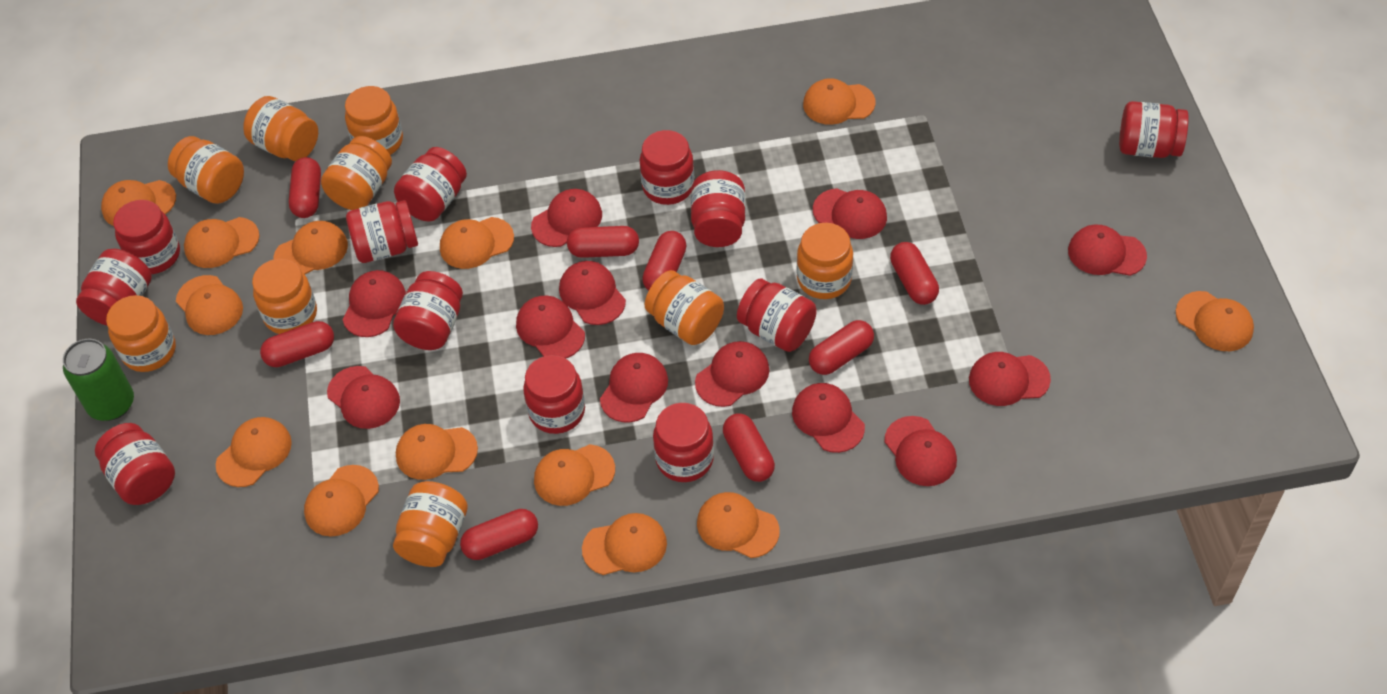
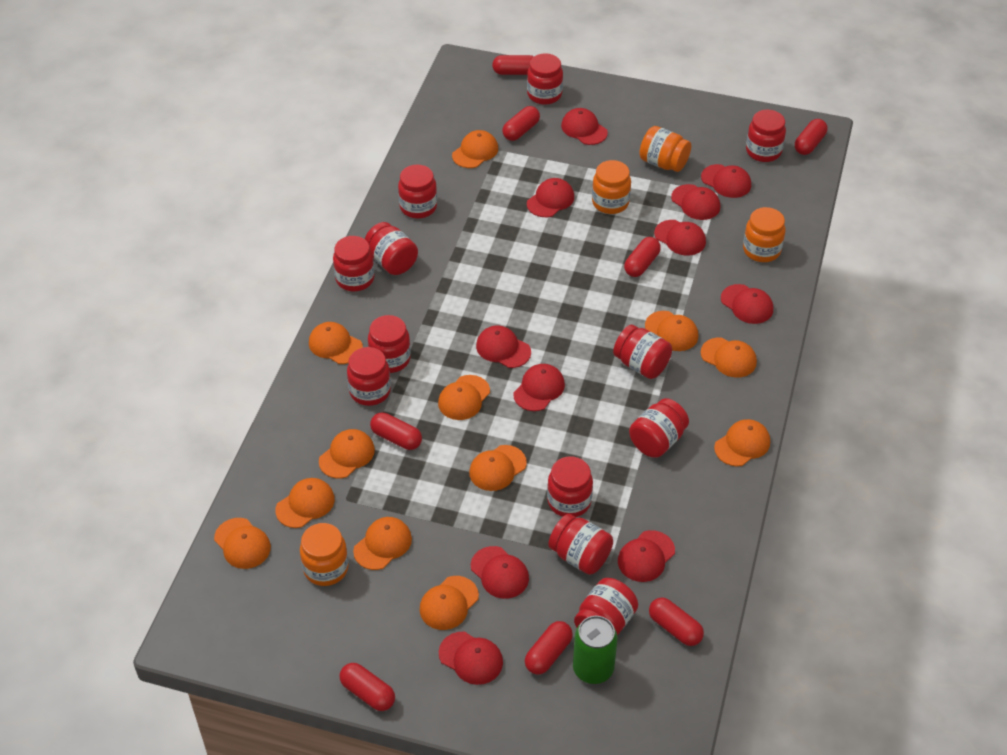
orange cap: 13 -> 12
orange jar: 9 -> 4
red cap: 12 -> 11

